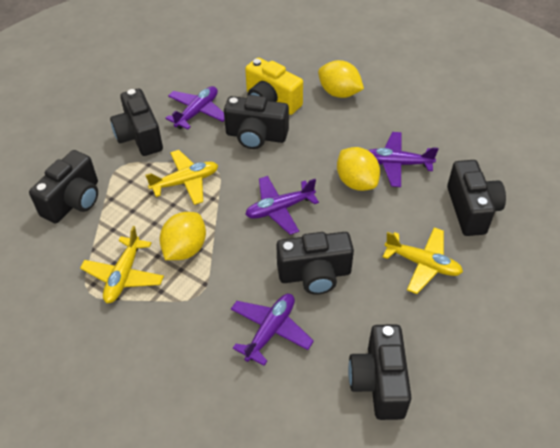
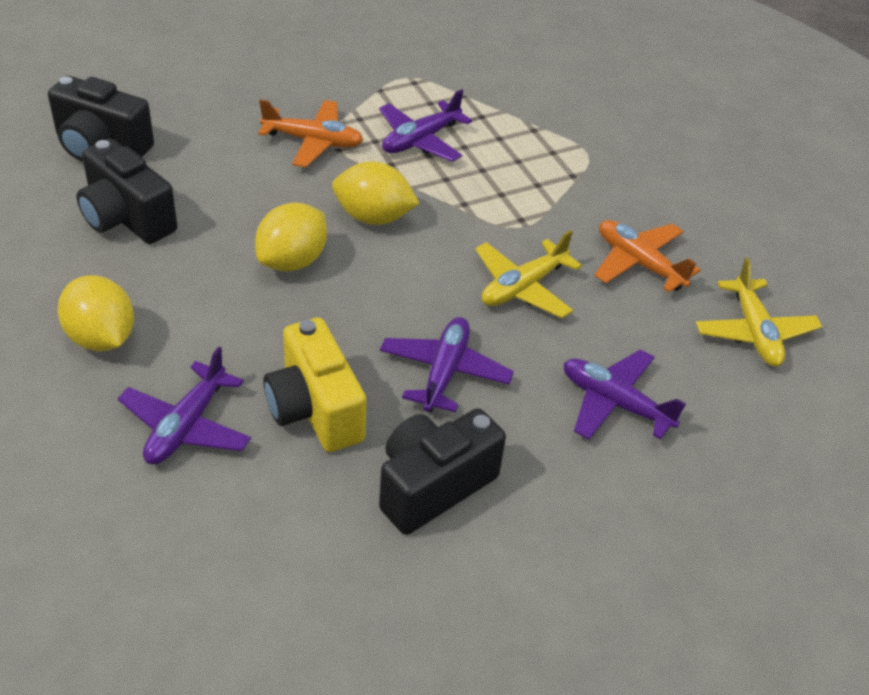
black camera: 6 -> 3
orange plane: 0 -> 2
yellow plane: 3 -> 2

